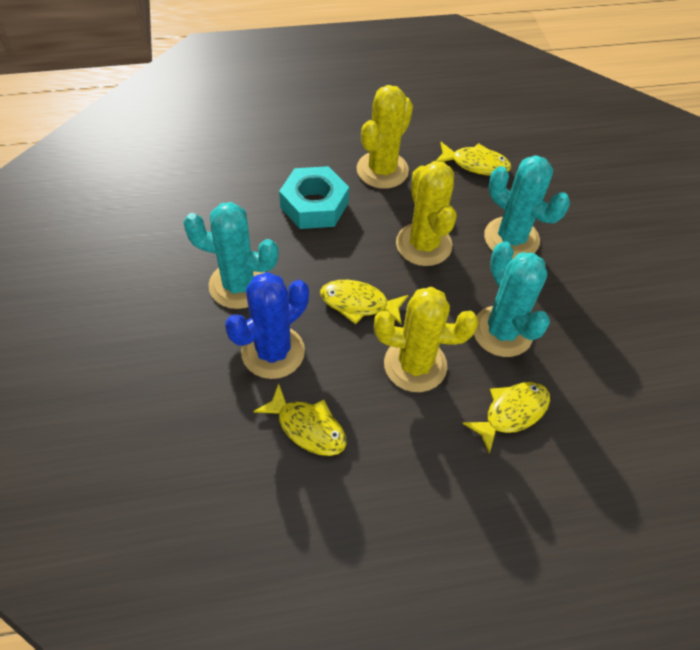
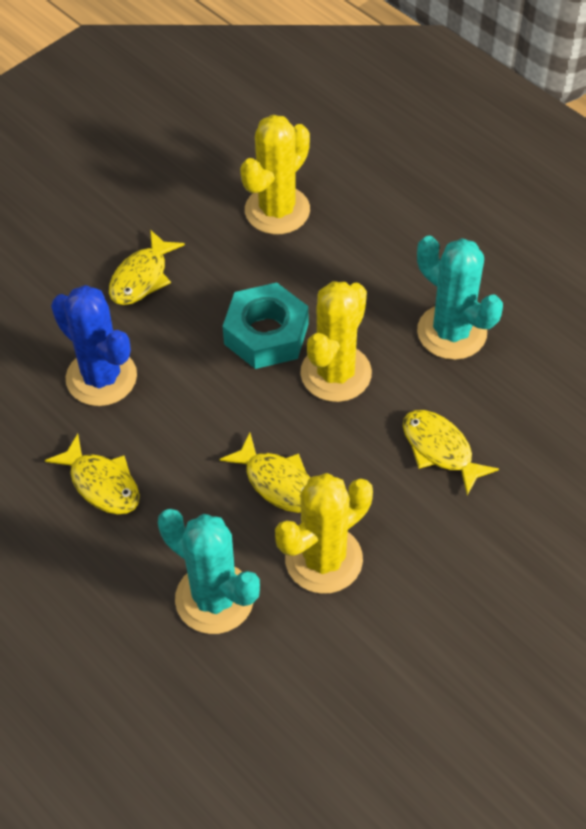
turquoise cactus: 3 -> 2

